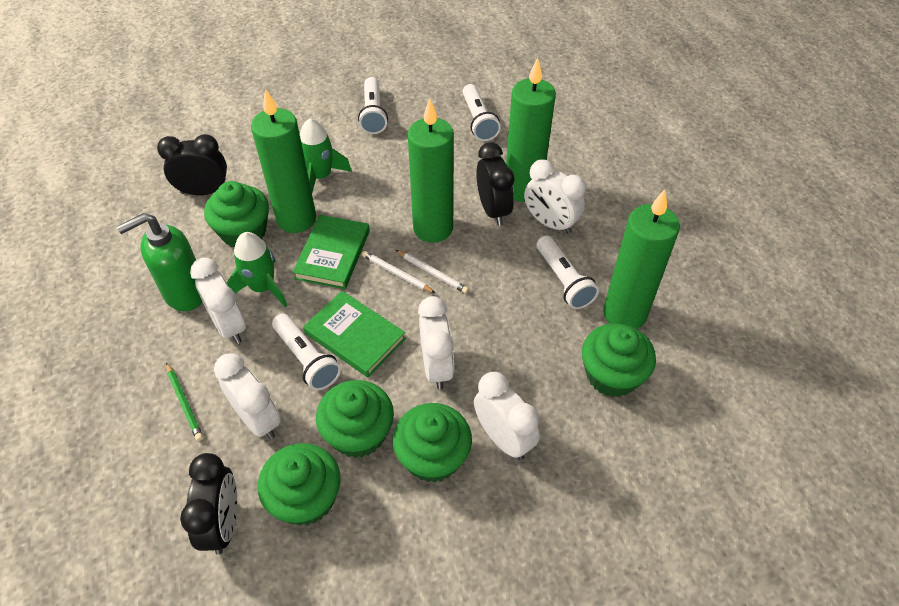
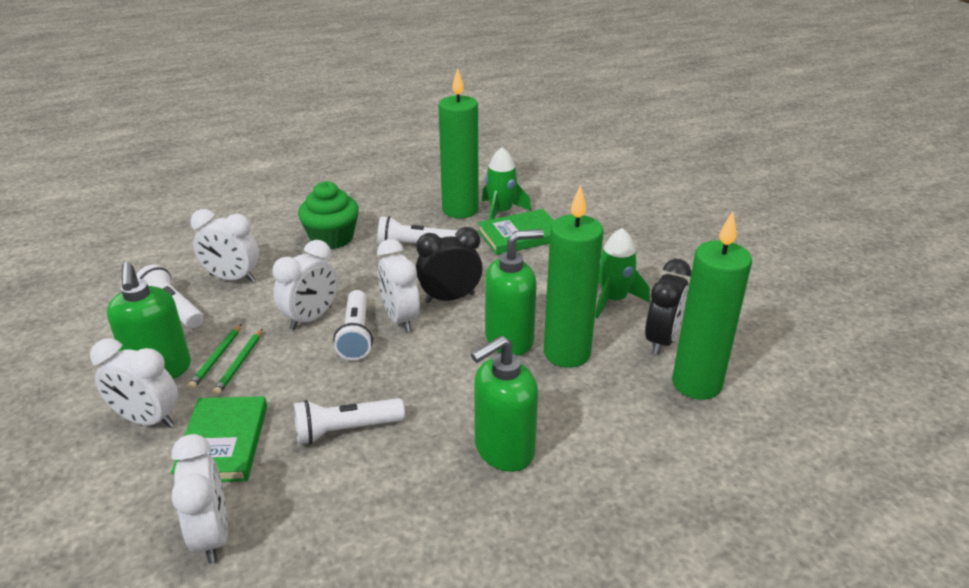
black clock: 3 -> 2
green candle: 4 -> 3
green cupcake: 5 -> 1
green pencil: 1 -> 2
green soap dispenser: 1 -> 3
white pencil: 2 -> 0

